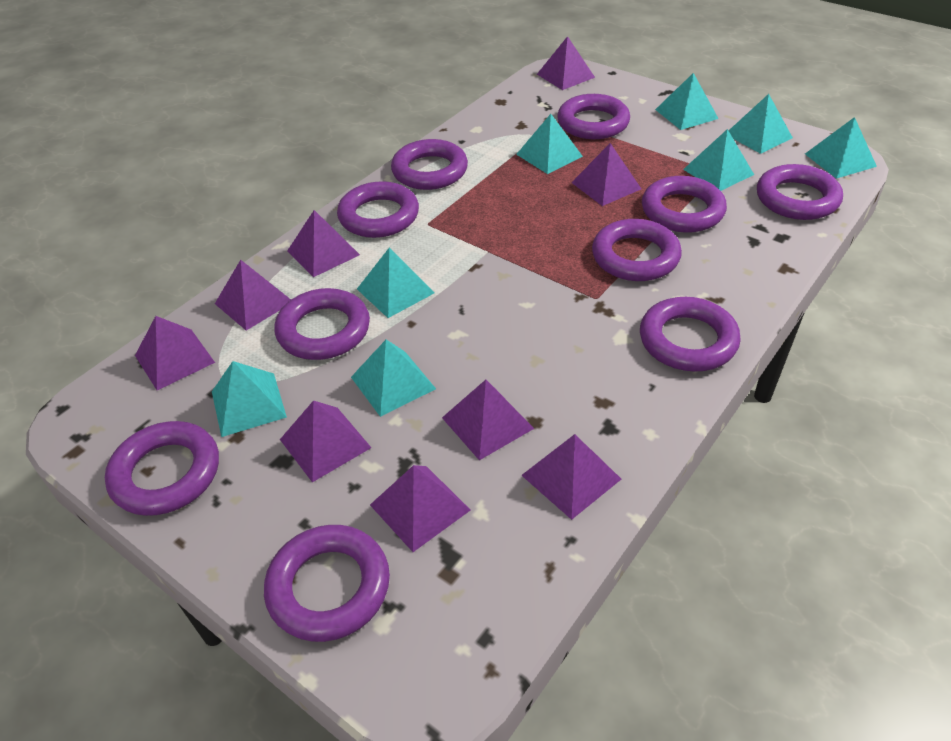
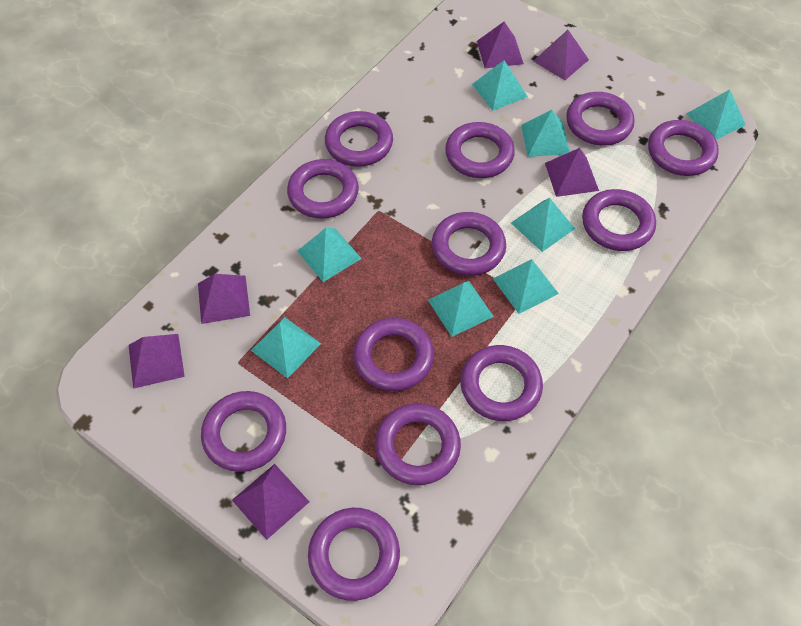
purple pyramid: 9 -> 6
purple ring: 10 -> 12

